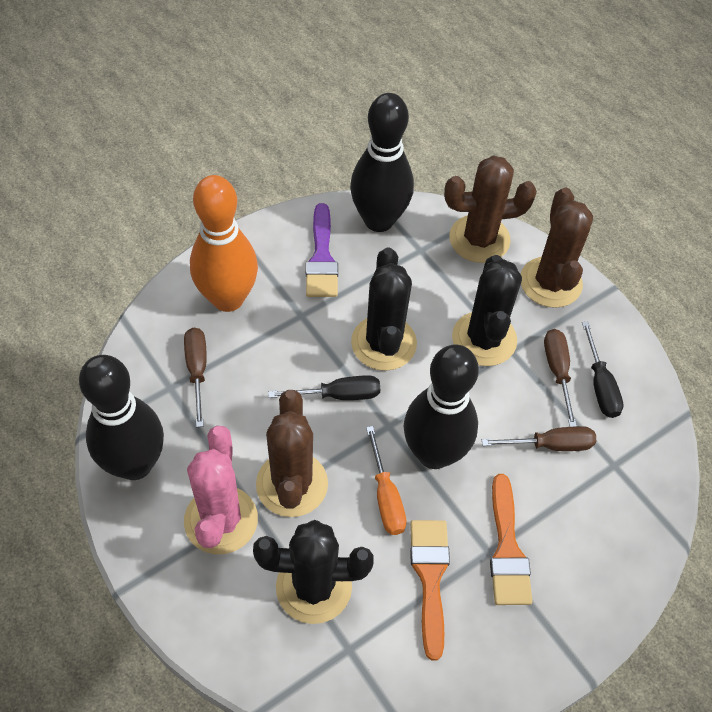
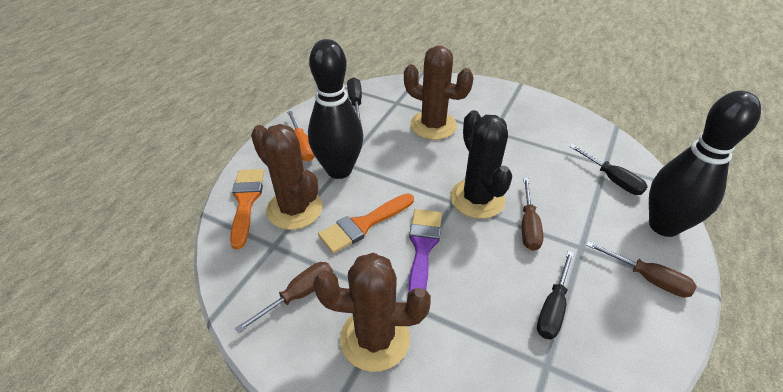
black bowling pin: 3 -> 2
black cactus: 3 -> 1
black screwdriver: 2 -> 3
orange bowling pin: 1 -> 0
pink cactus: 1 -> 0

